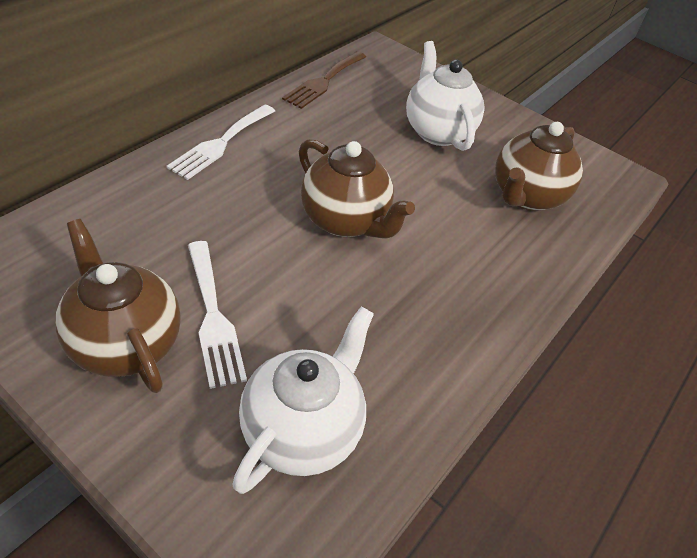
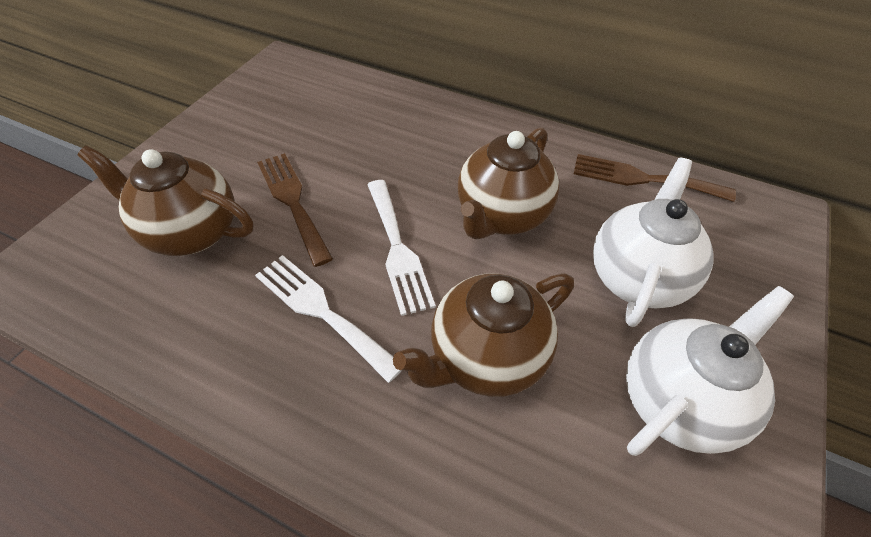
brown fork: 1 -> 2

